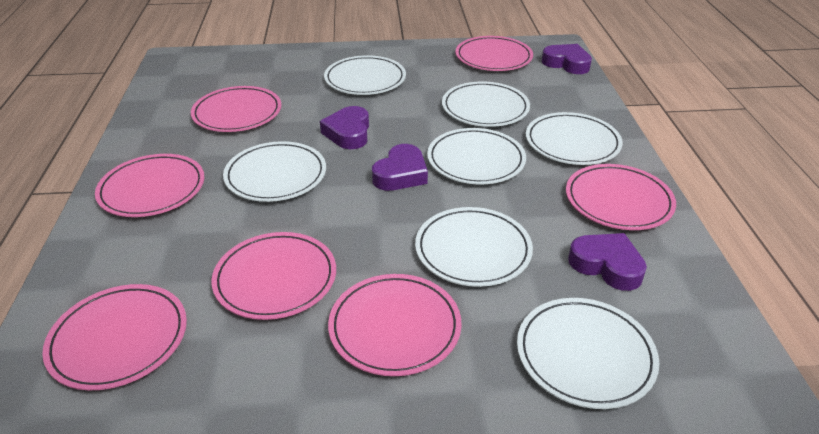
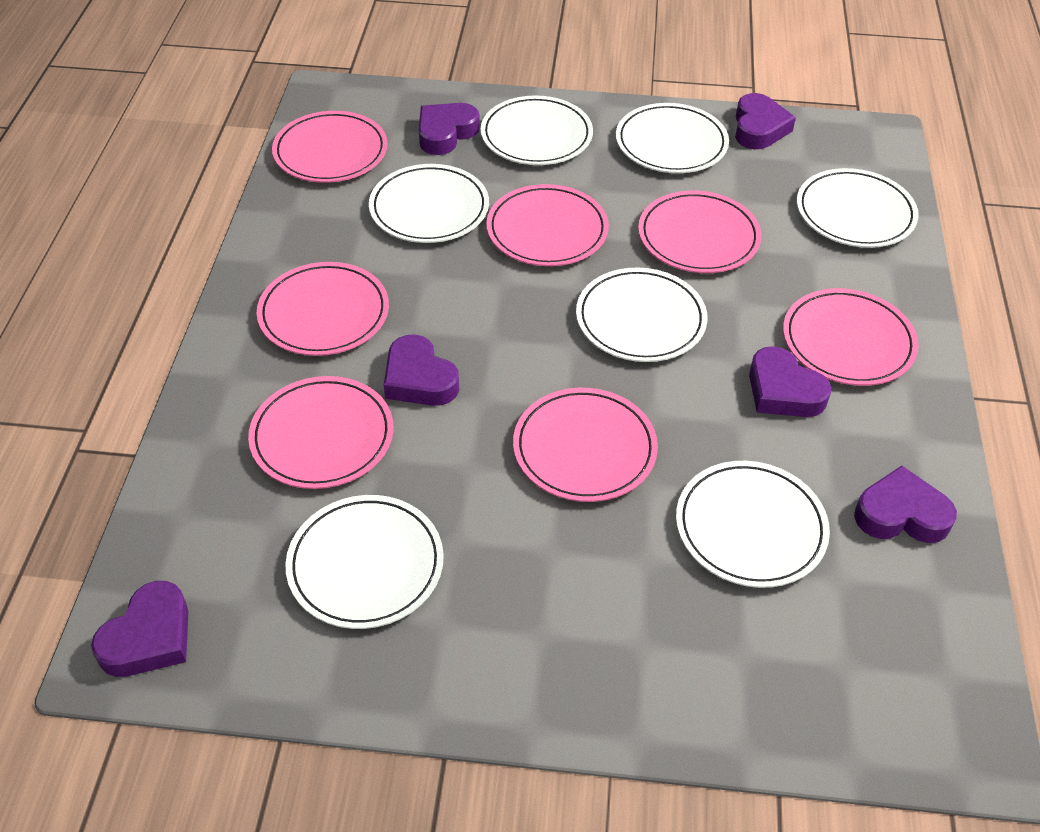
purple heart: 4 -> 6

